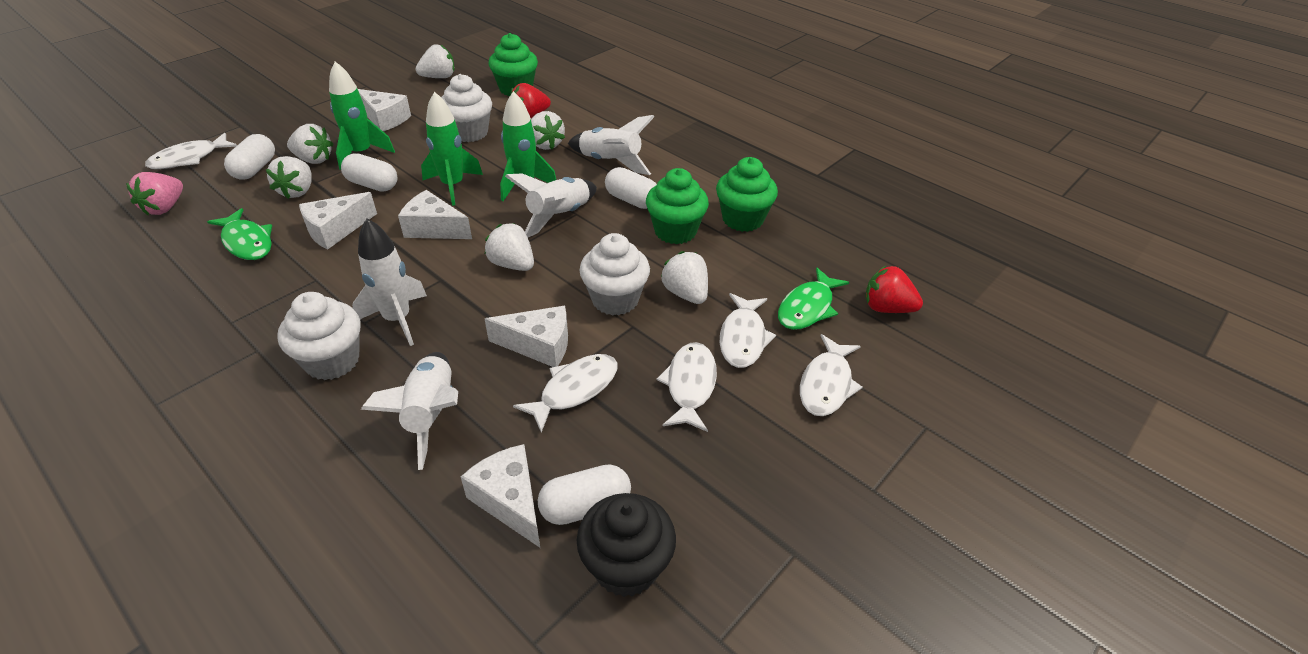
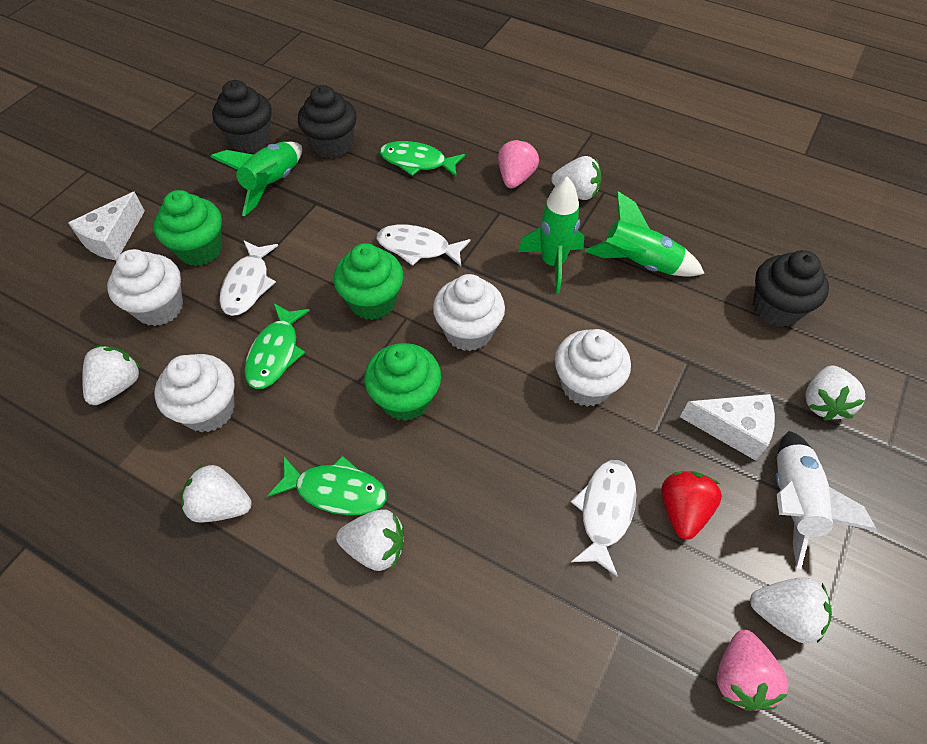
black cupcake: 1 -> 3
green fish: 2 -> 3
pink strawberry: 1 -> 2
red strawberry: 2 -> 1
white capsule: 4 -> 0
white cheese: 5 -> 2
white cupcake: 3 -> 4
white fish: 5 -> 3
white rocket: 4 -> 1

